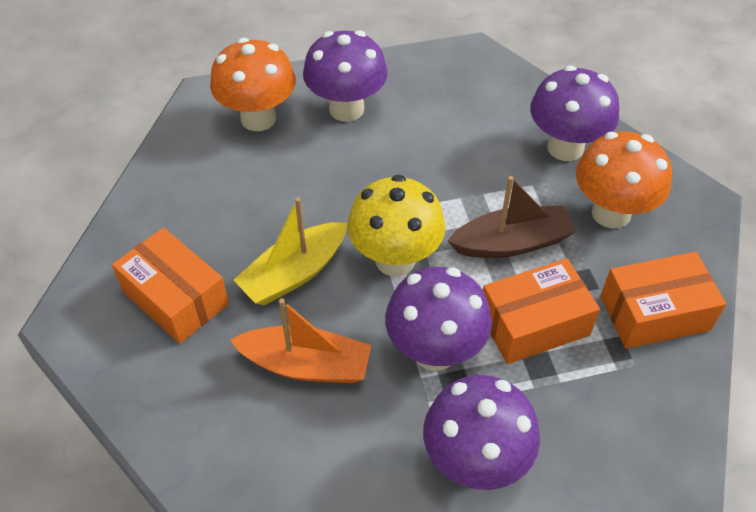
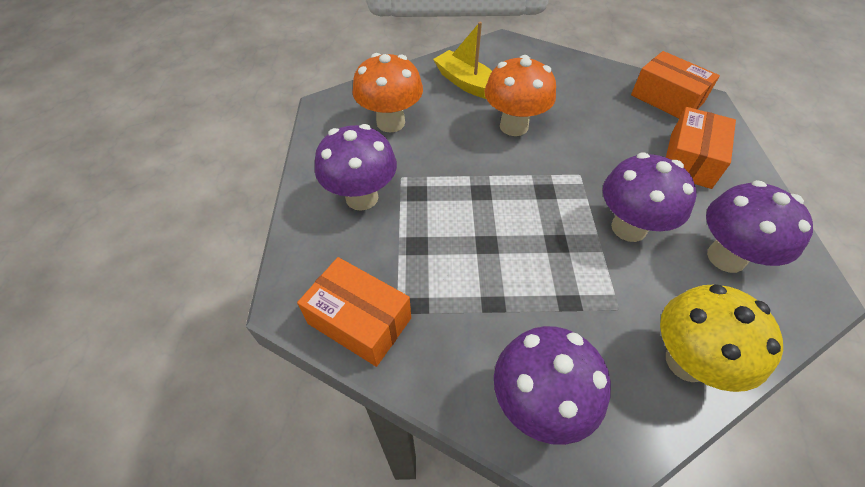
brown boat: 1 -> 0
orange boat: 1 -> 0

